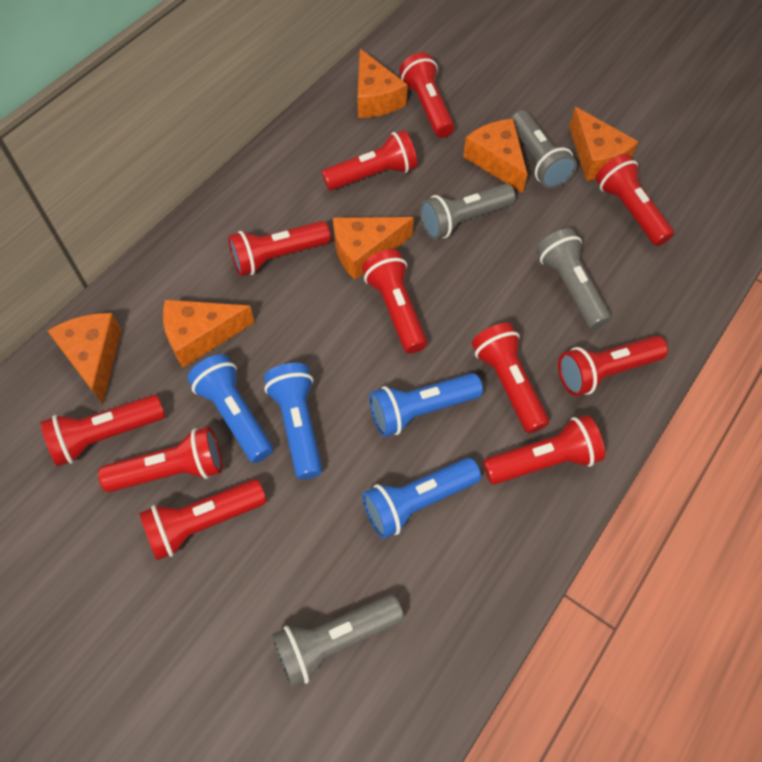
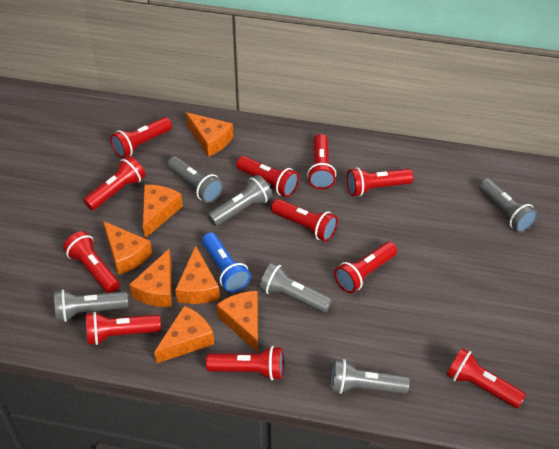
blue flashlight: 4 -> 1
grey flashlight: 4 -> 6
orange cheese: 6 -> 7

